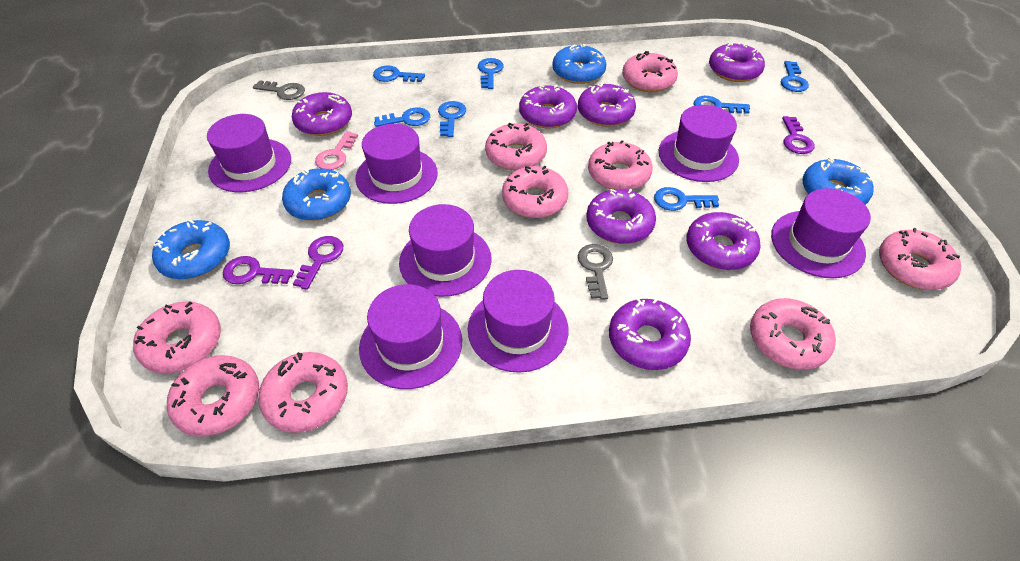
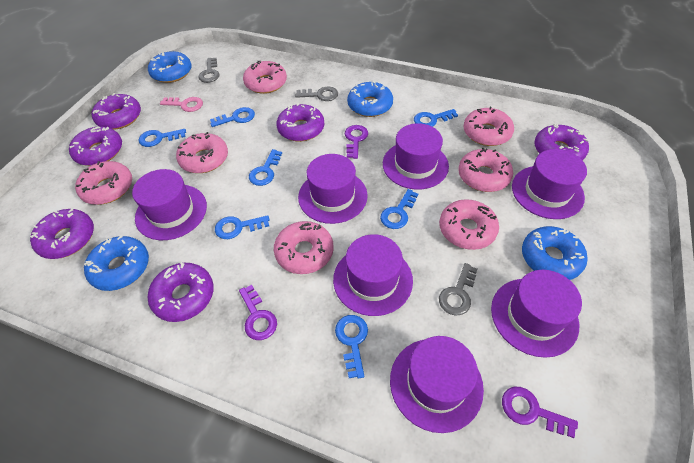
grey key: 2 -> 3
pink donut: 9 -> 7
purple donut: 7 -> 6

